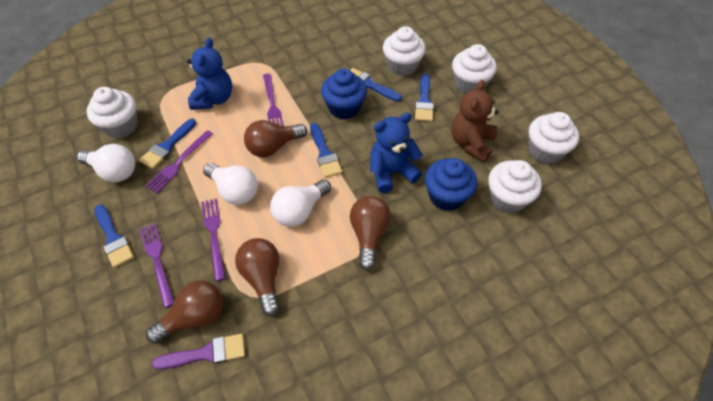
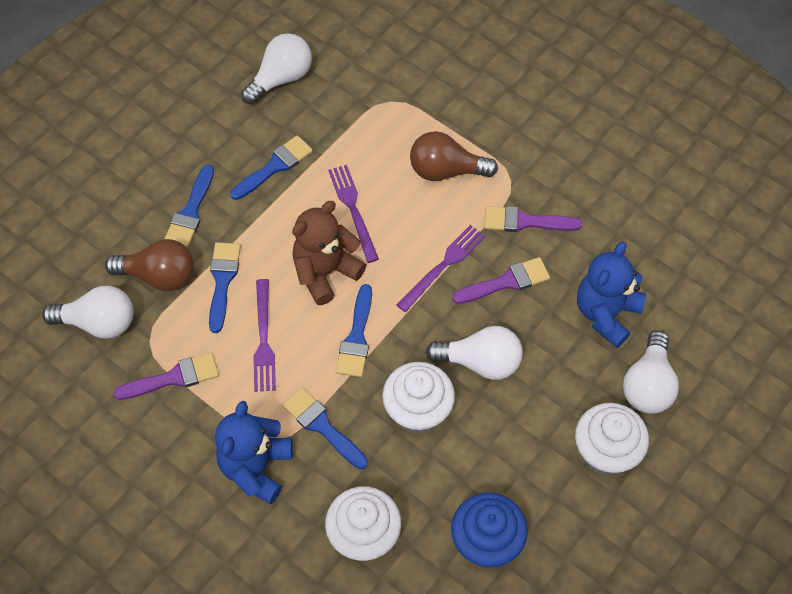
blue cupcake: 2 -> 1
brown light bulb: 4 -> 2
purple brush: 1 -> 3
purple fork: 4 -> 3
white cupcake: 5 -> 3
white light bulb: 3 -> 4

